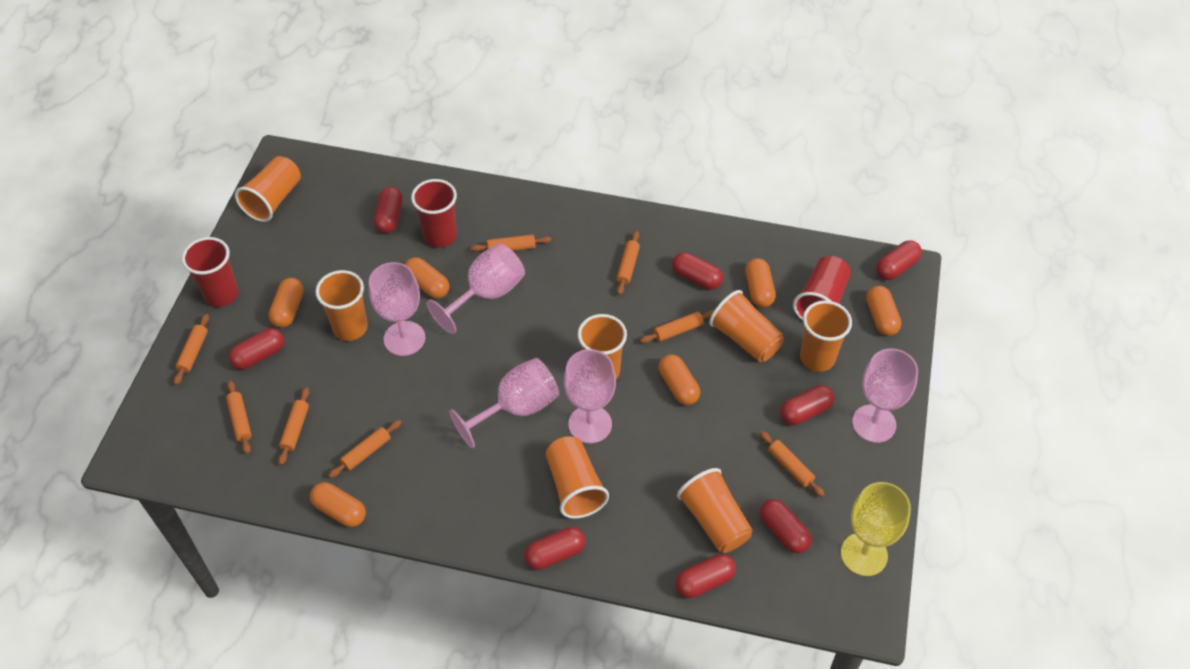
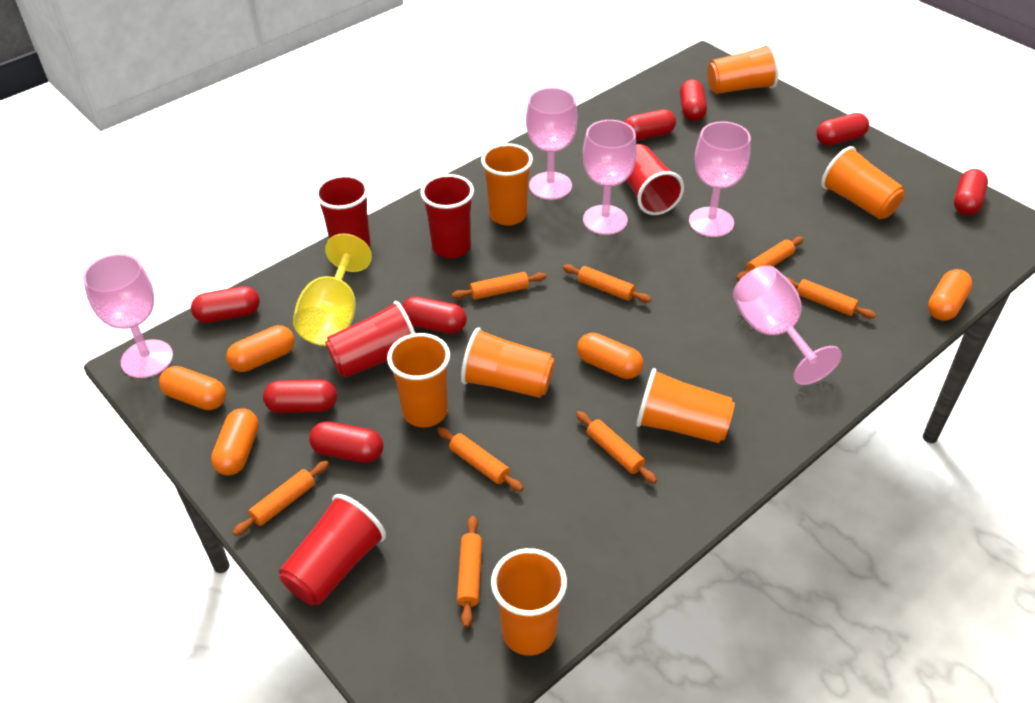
orange capsule: 6 -> 5
red cup: 3 -> 5

